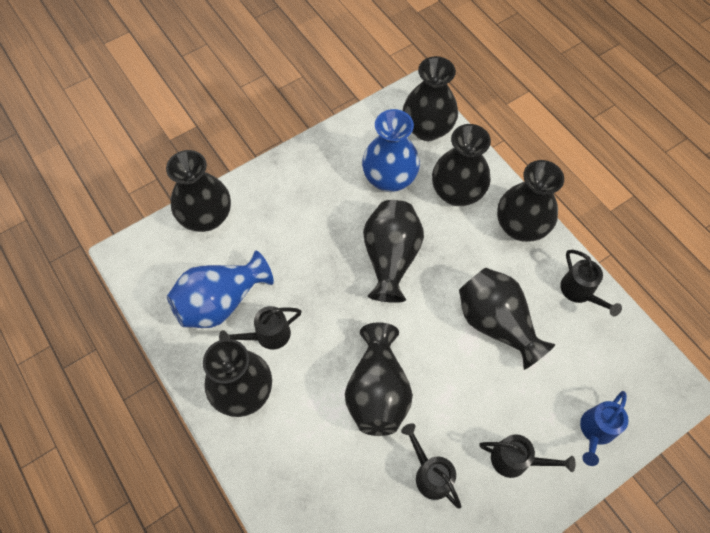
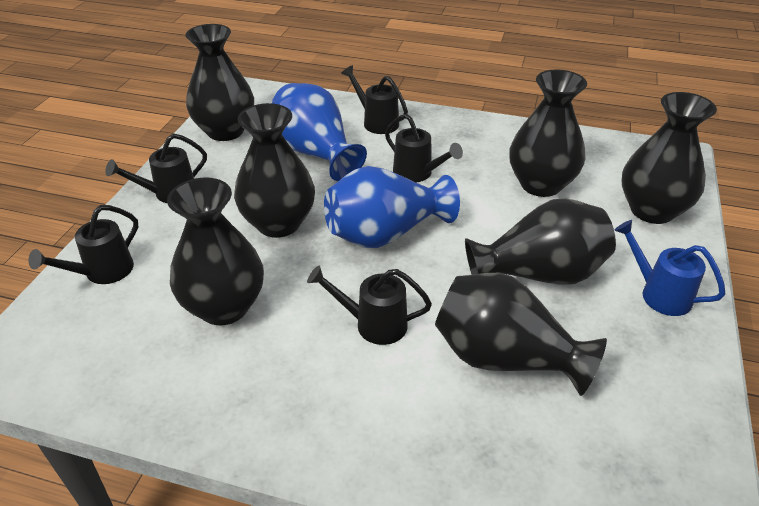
black vase: 8 -> 7
black watering can: 4 -> 5

